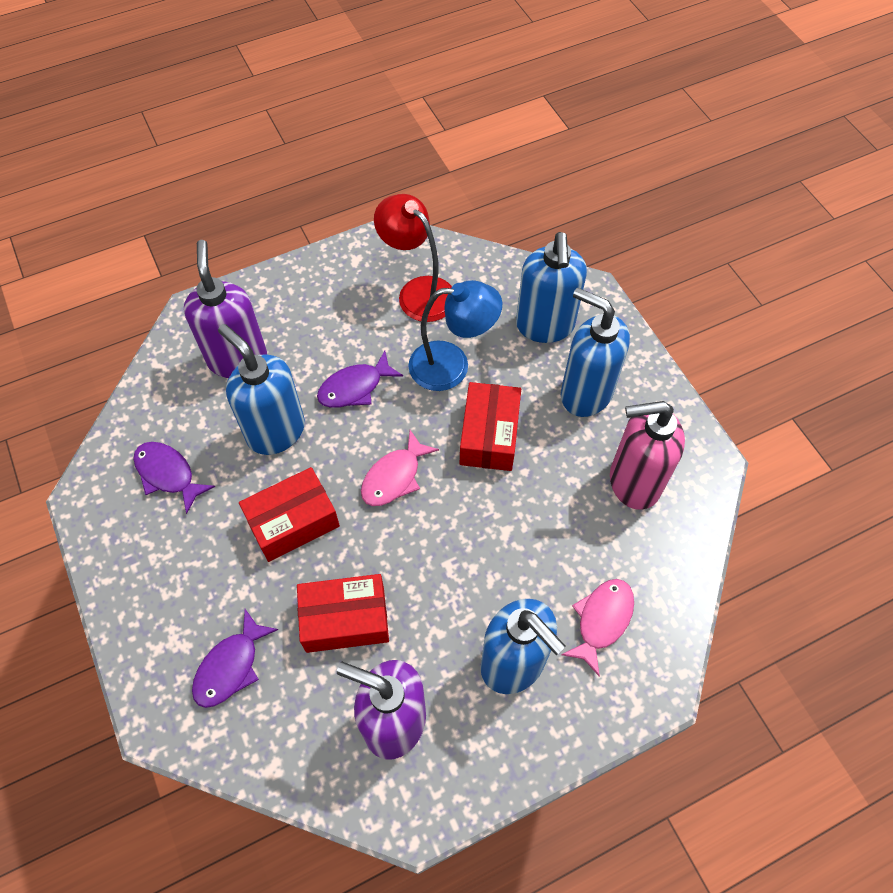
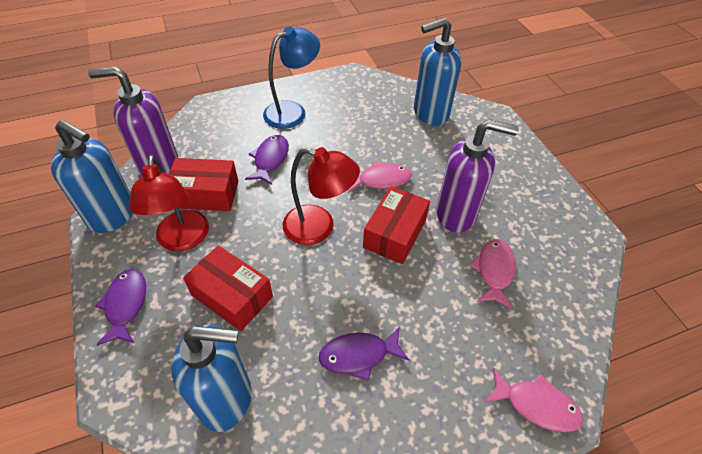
blue soap dispenser: 4 -> 3
pink fish: 2 -> 3
pink soap dispenser: 1 -> 0
red lamp: 1 -> 2

